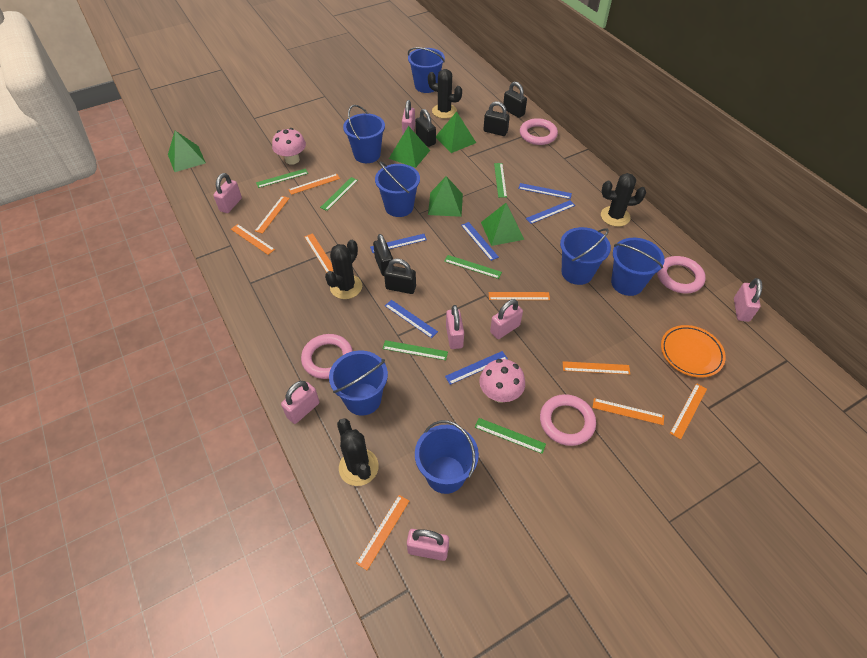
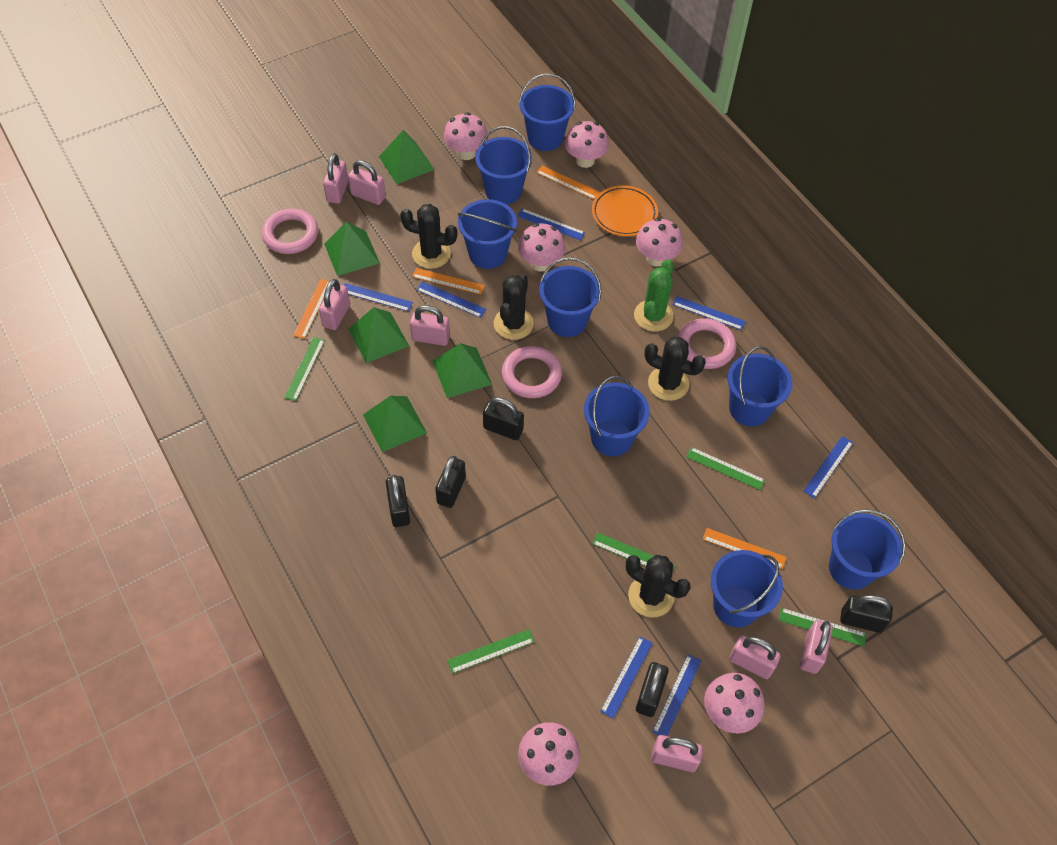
blue bucket: 7 -> 8
blue ruler: 6 -> 7
green cactus: 0 -> 1
green ruler: 6 -> 5
orange ruler: 9 -> 4
pink mushroom: 2 -> 6
pink ring: 4 -> 3

